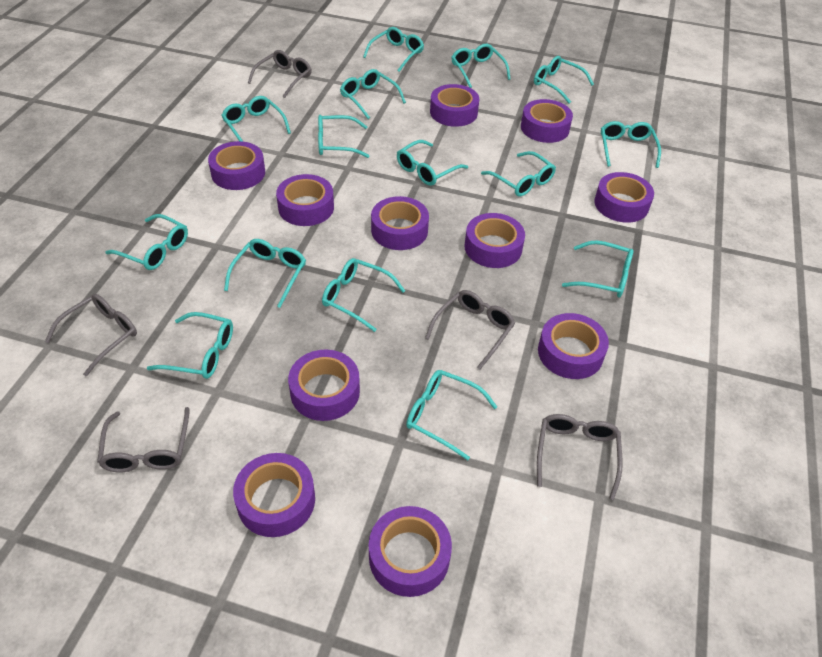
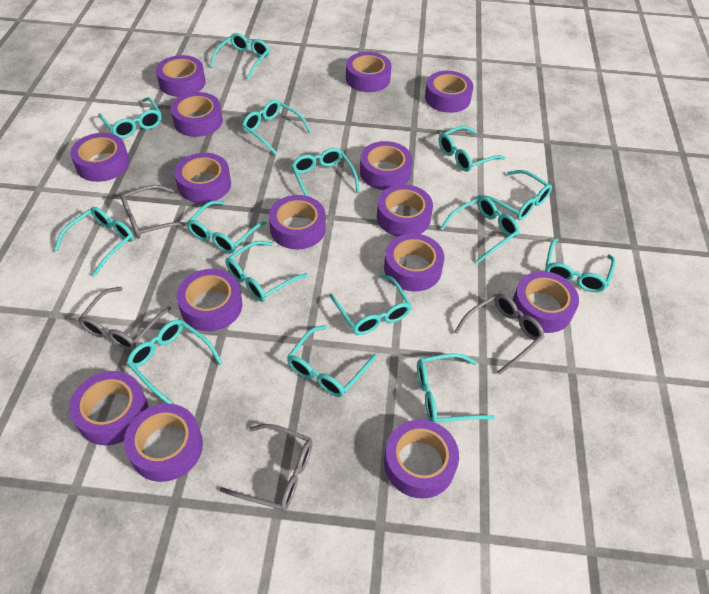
grey glasses: 5 -> 4
purple tape: 11 -> 15

